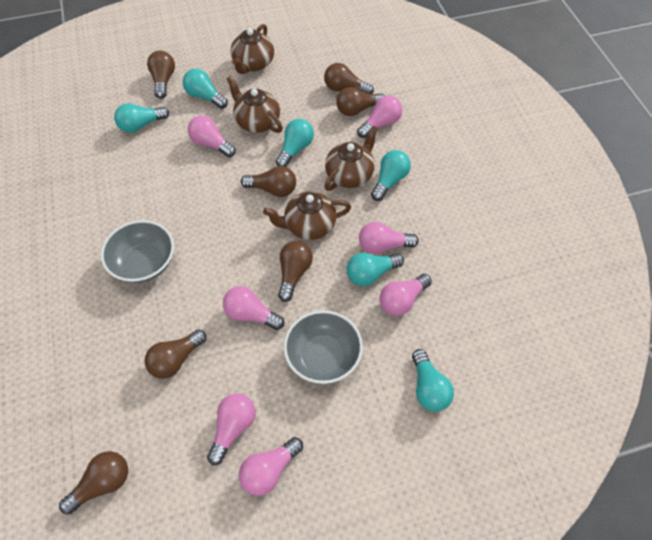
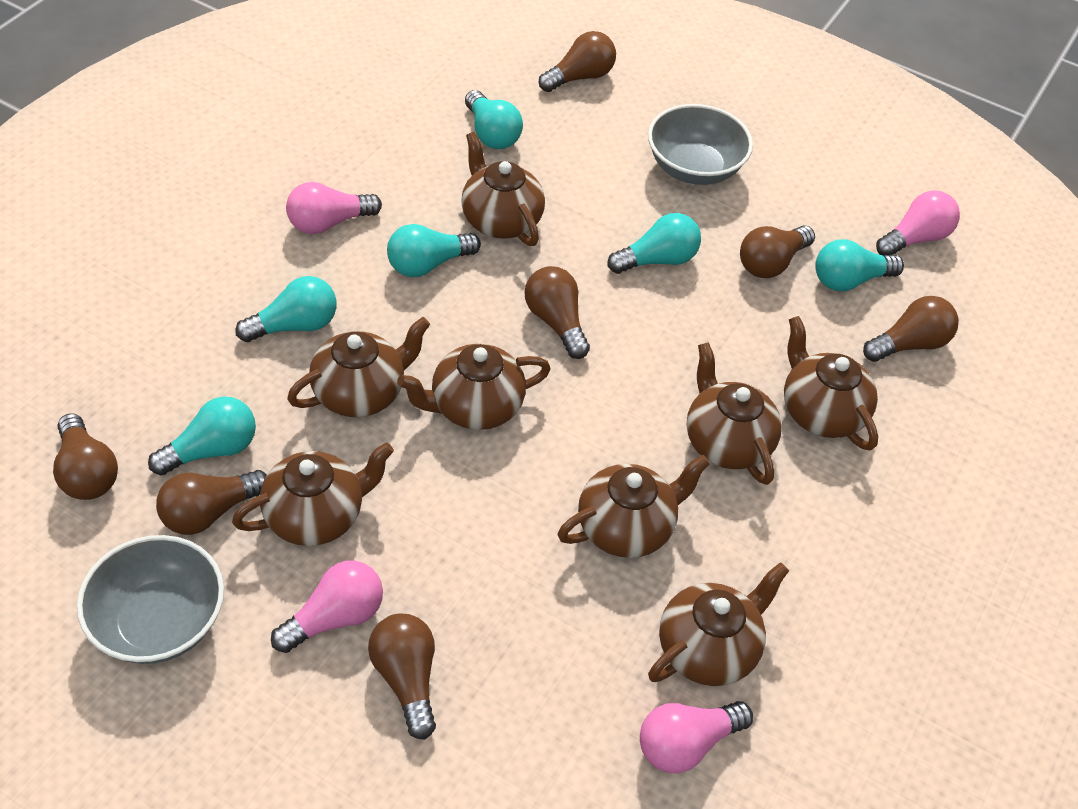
brown teapot: 4 -> 8
pink light bulb: 7 -> 4

